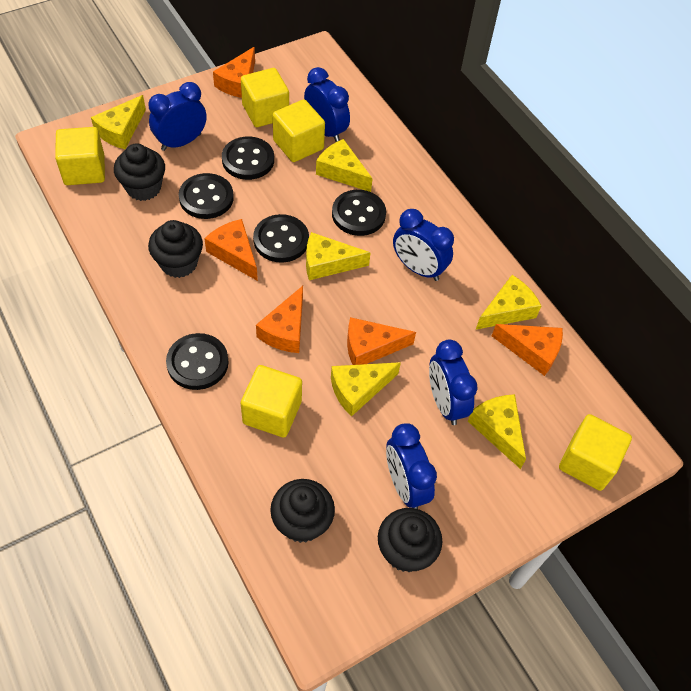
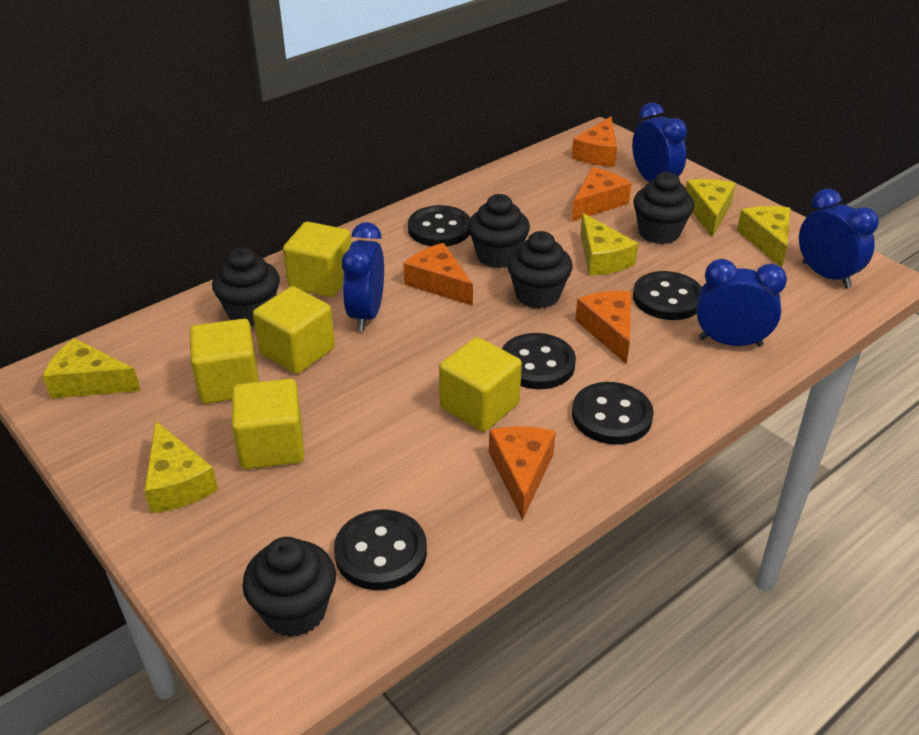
black cupcake: 4 -> 5
blue clock: 5 -> 4
yellow cheese: 6 -> 5

